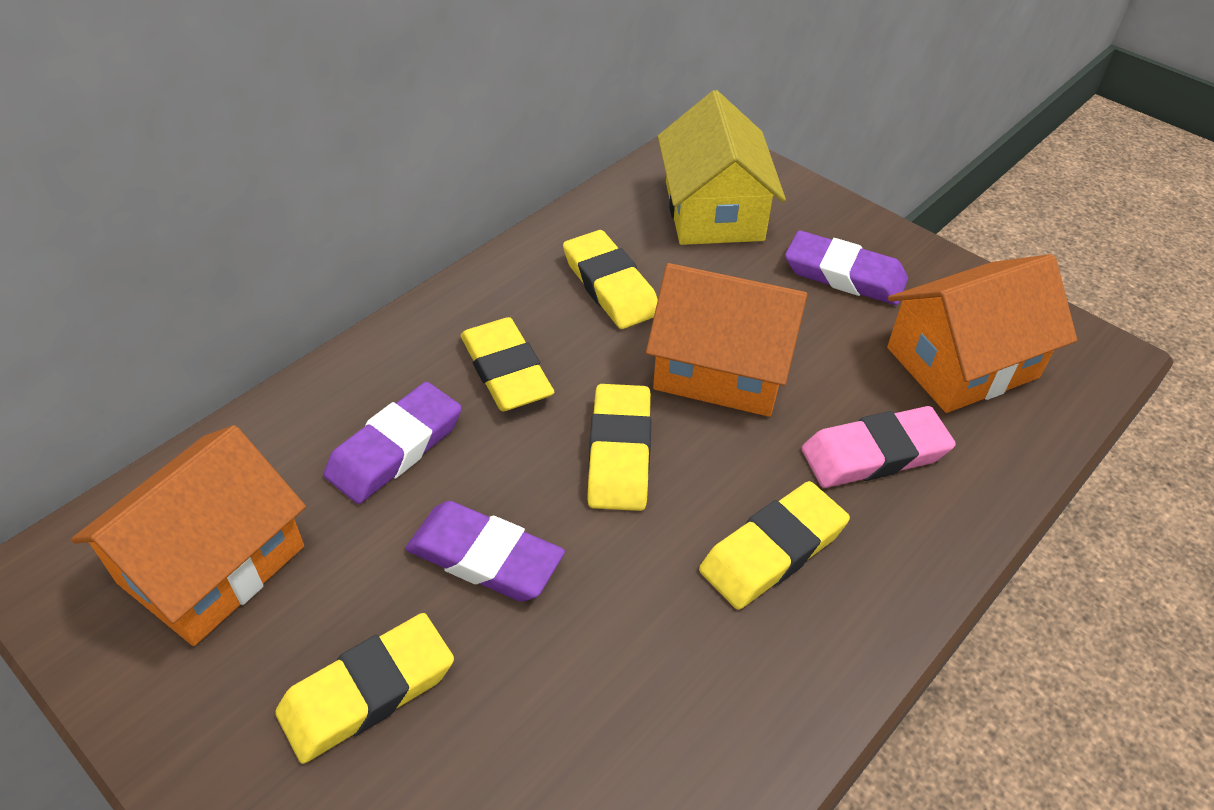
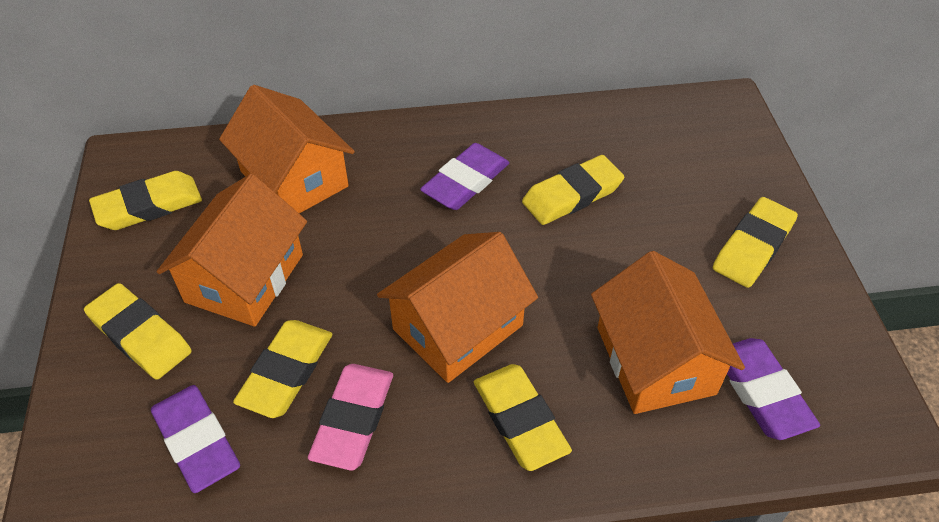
orange house: 3 -> 4
yellow eraser: 5 -> 6
yellow house: 1 -> 0

